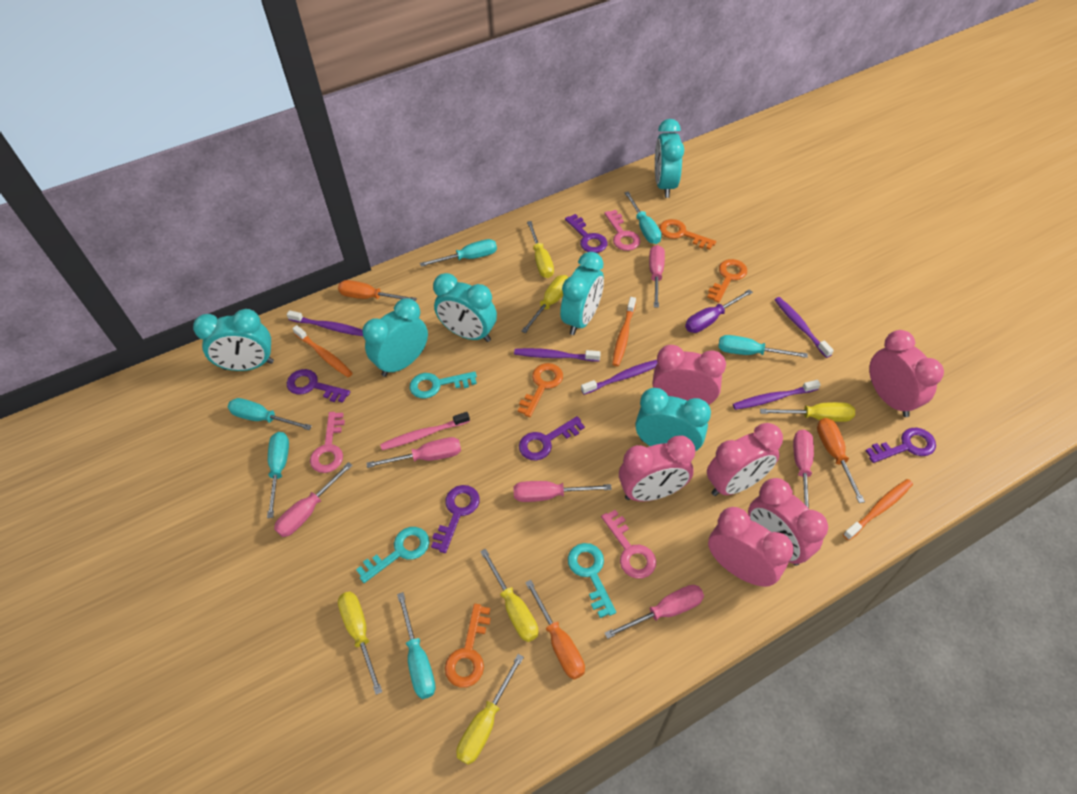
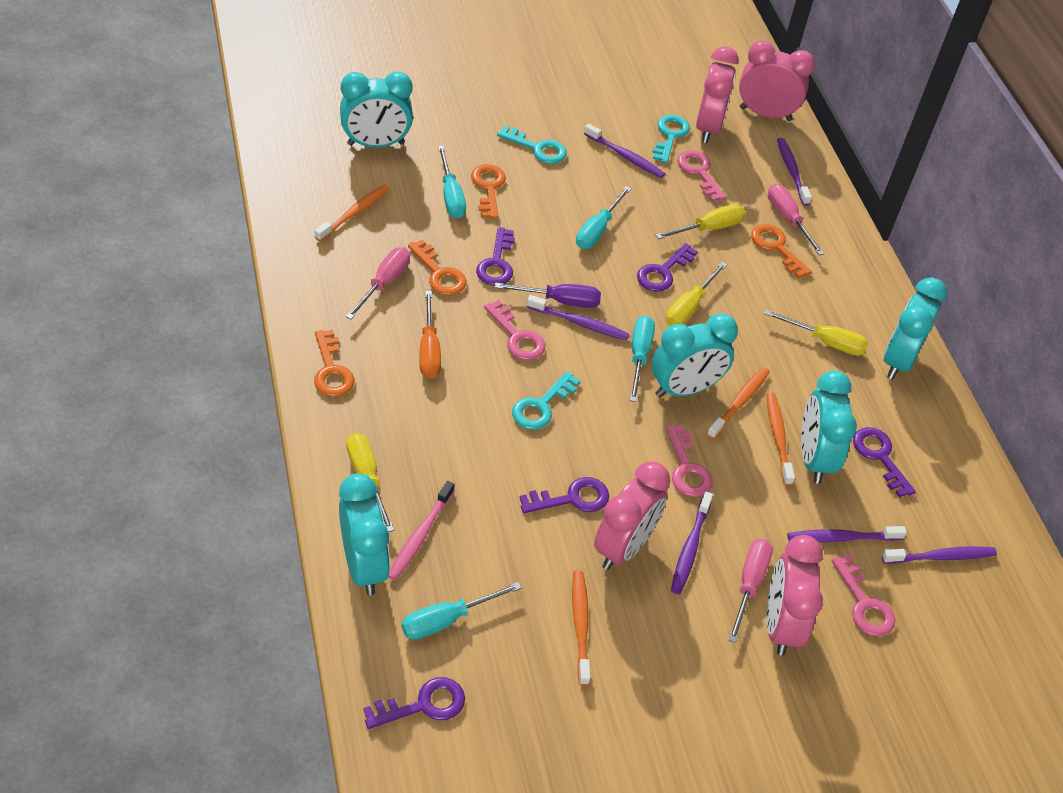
orange screwdriver: 3 -> 1
orange toothbrush: 3 -> 4
pink clock: 6 -> 4
pink key: 3 -> 4
pink screwdriver: 6 -> 3
purple toothbrush: 5 -> 6
turquoise clock: 6 -> 5
turquoise screwdriver: 6 -> 4
yellow screwdriver: 6 -> 4

